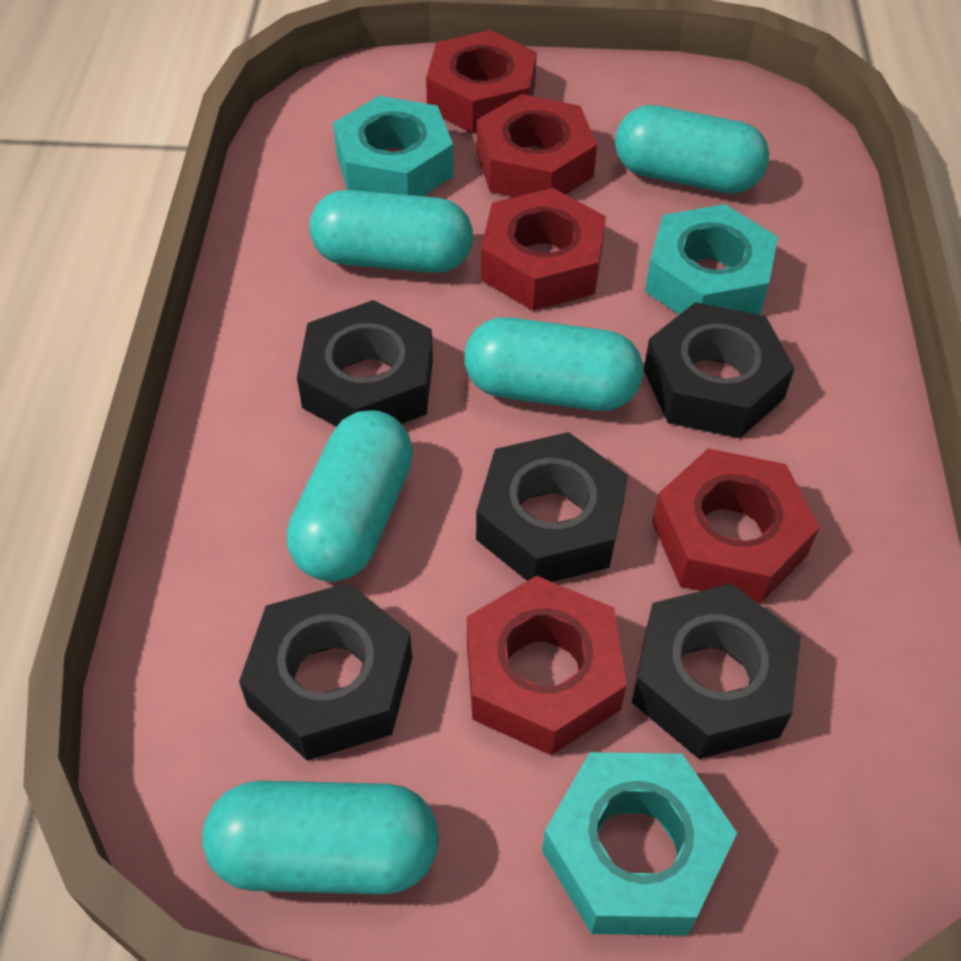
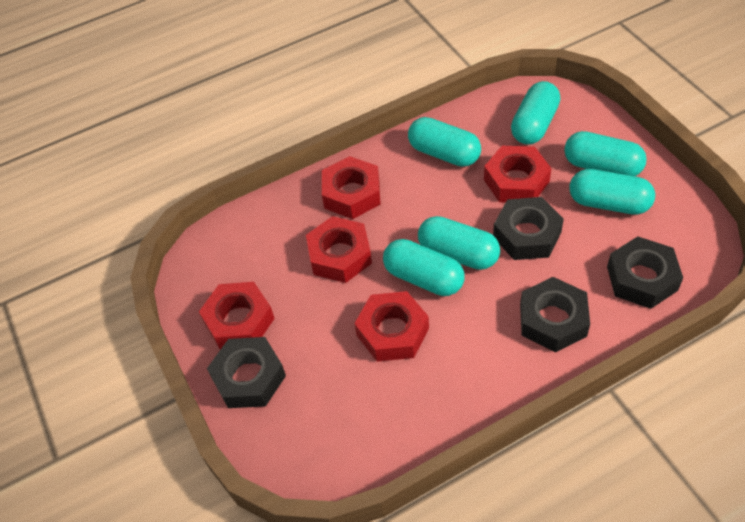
black nut: 5 -> 4
turquoise capsule: 5 -> 6
turquoise nut: 3 -> 0

